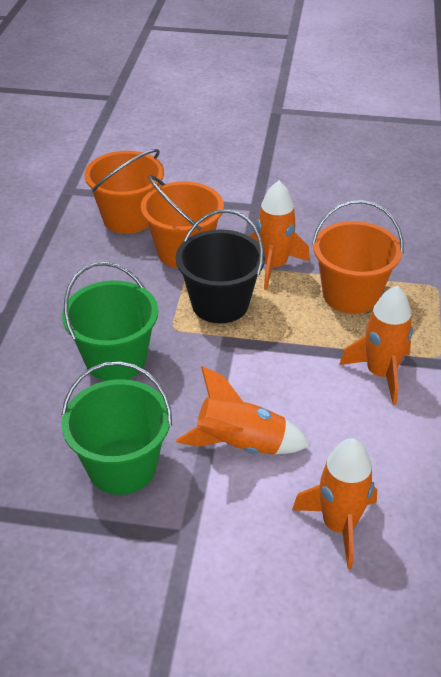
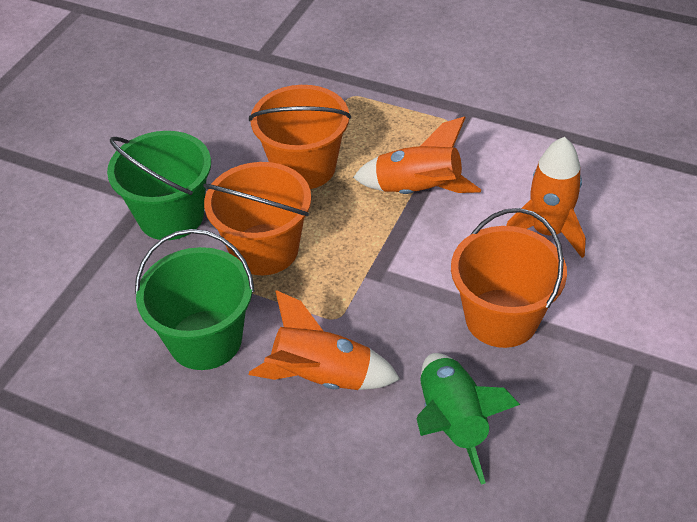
black bucket: 1 -> 0
green rocket: 0 -> 1
orange rocket: 4 -> 3

